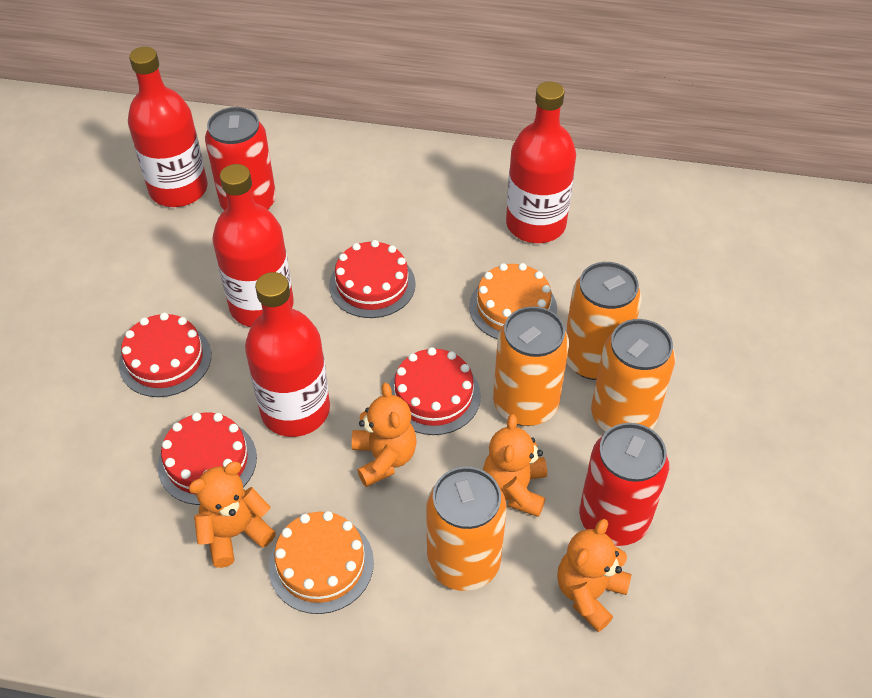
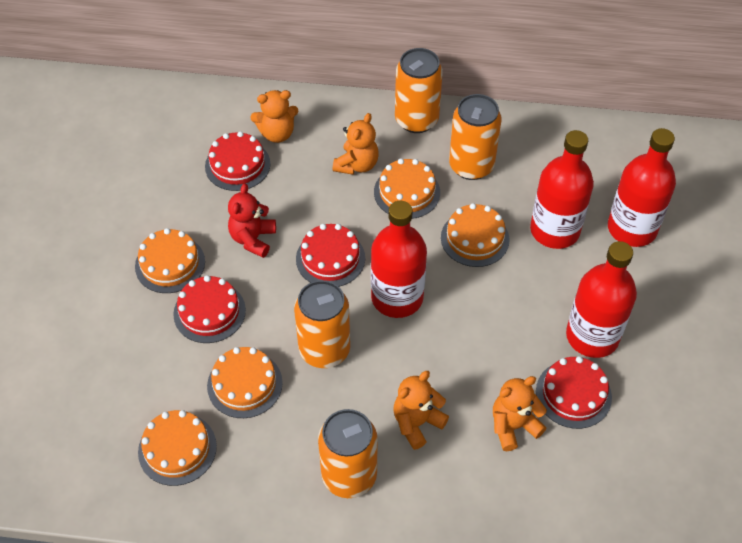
orange cake: 2 -> 5
red can: 2 -> 0
red teddy bear: 0 -> 1

